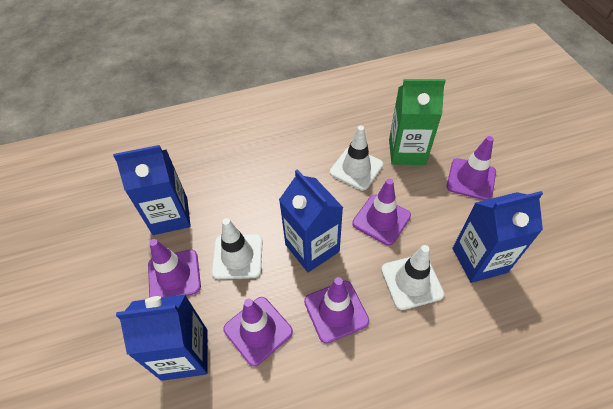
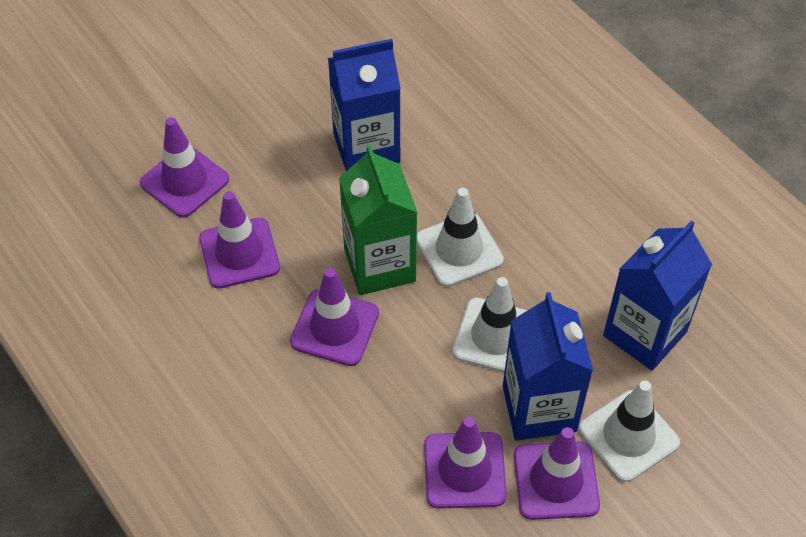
blue carton: 4 -> 3

